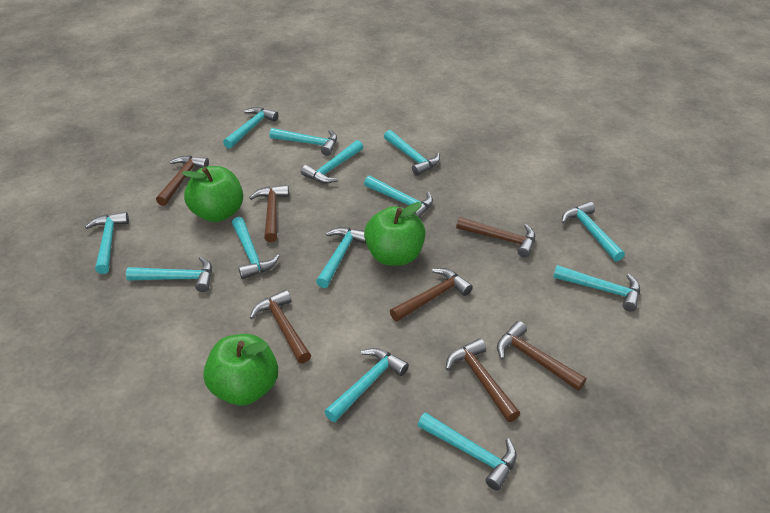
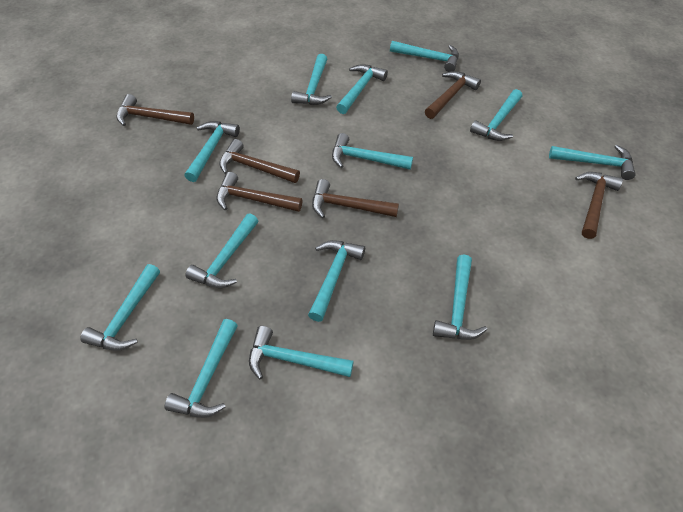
brown hammer: 7 -> 6
green apple: 3 -> 0

